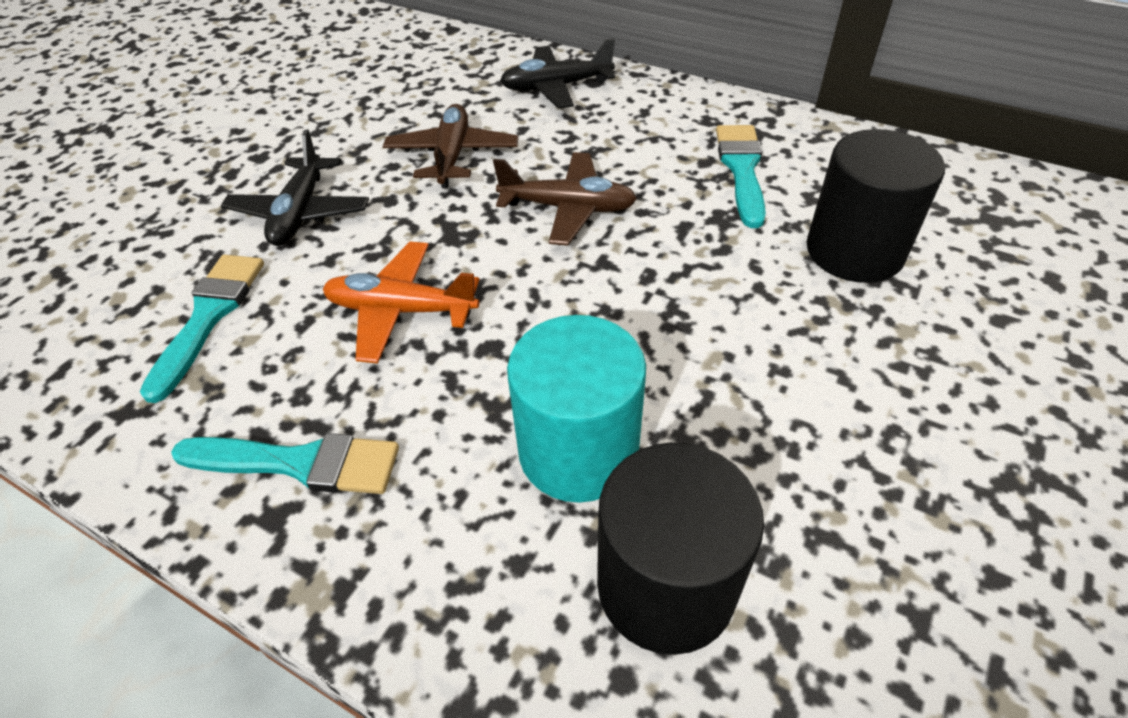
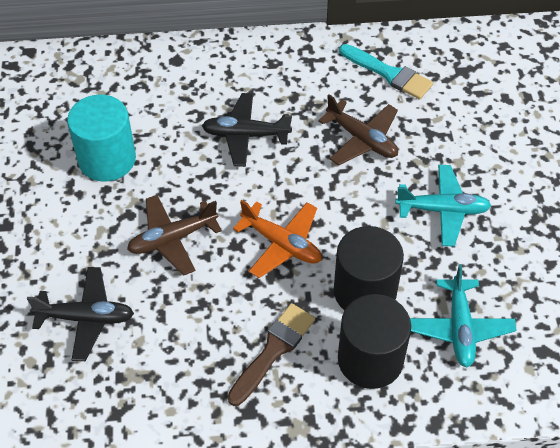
brown brush: 0 -> 1
turquoise brush: 3 -> 1
turquoise plane: 0 -> 2

